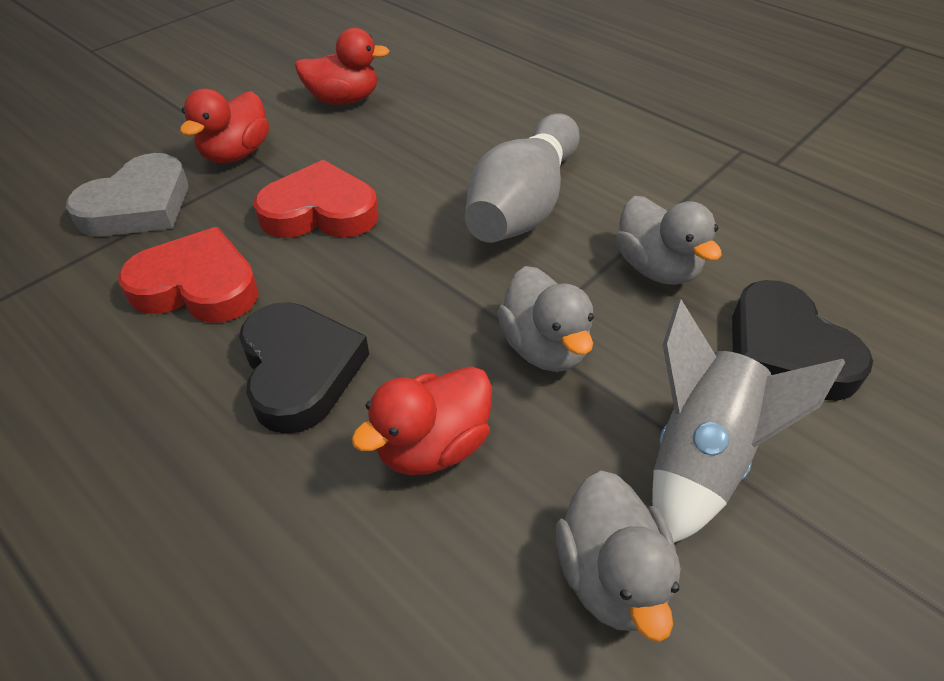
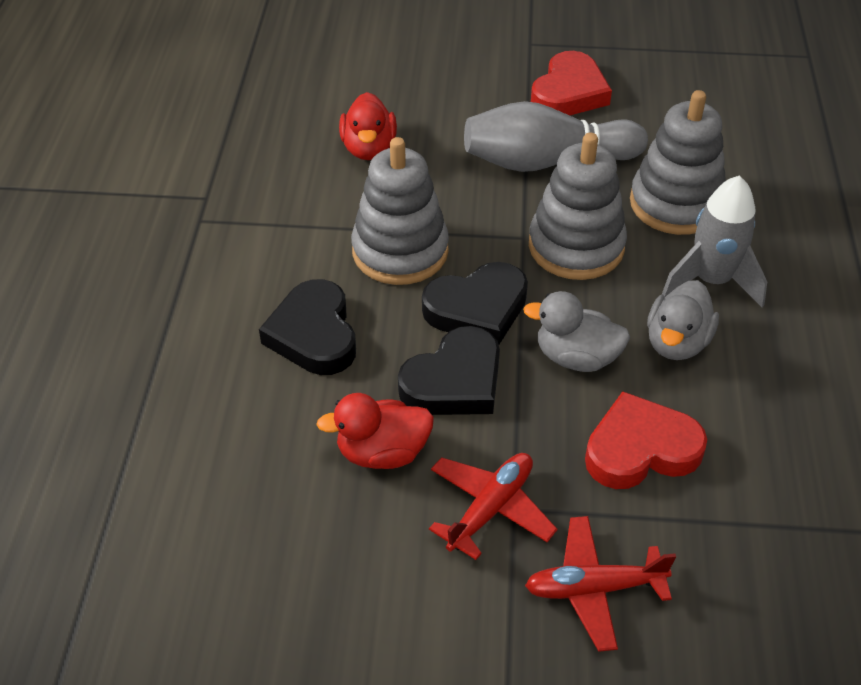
black heart: 2 -> 3
grey duck: 3 -> 2
grey heart: 1 -> 0
grey stacking toy: 0 -> 3
red duck: 3 -> 2
red plane: 0 -> 2

